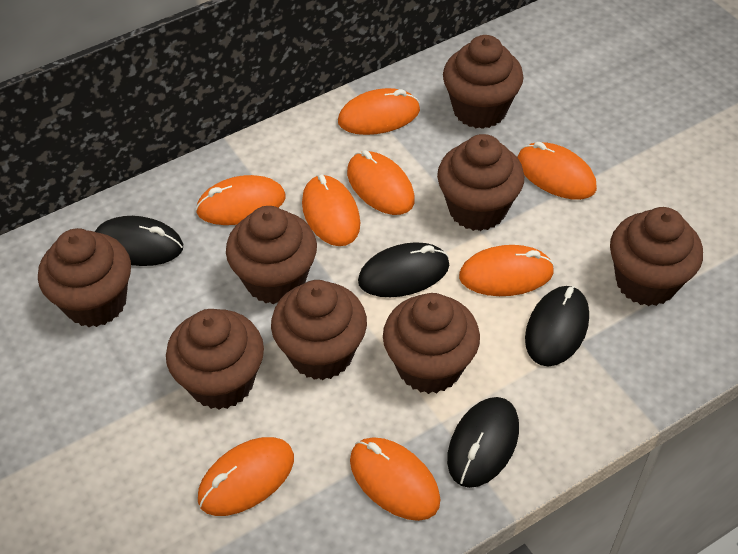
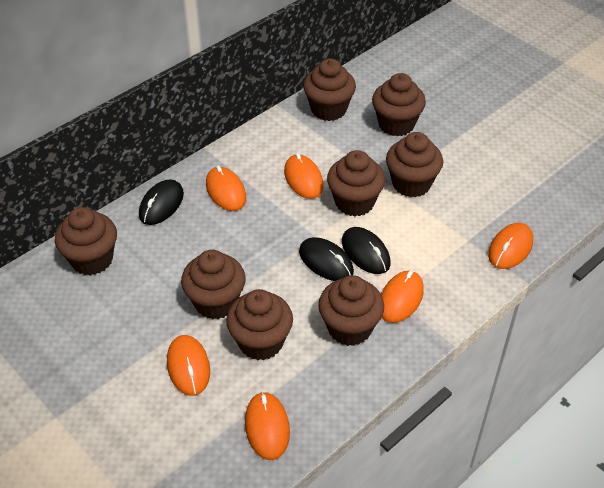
black mouse: 4 -> 3
orange mouse: 8 -> 6

